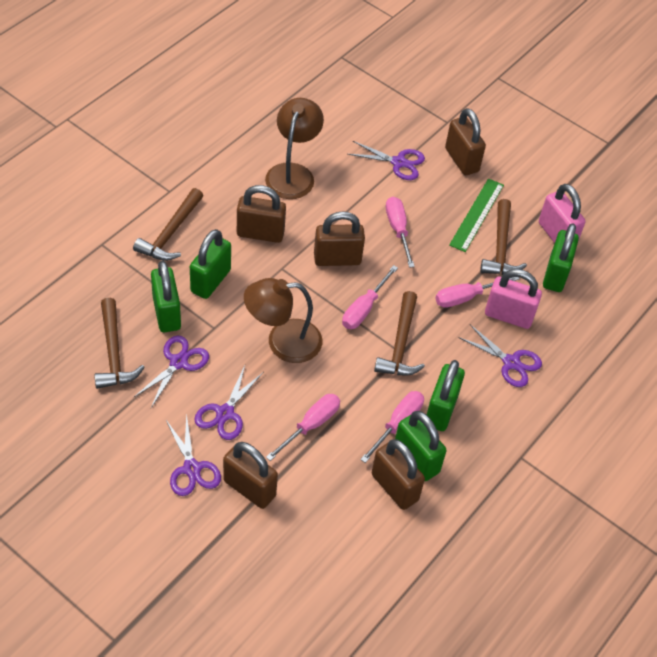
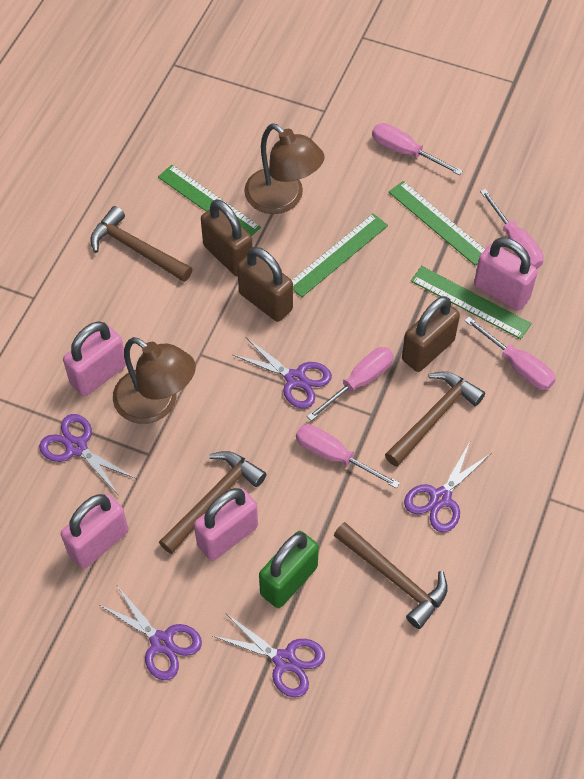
brown padlock: 5 -> 3
green padlock: 5 -> 1
green ruler: 1 -> 4
pink padlock: 2 -> 4

